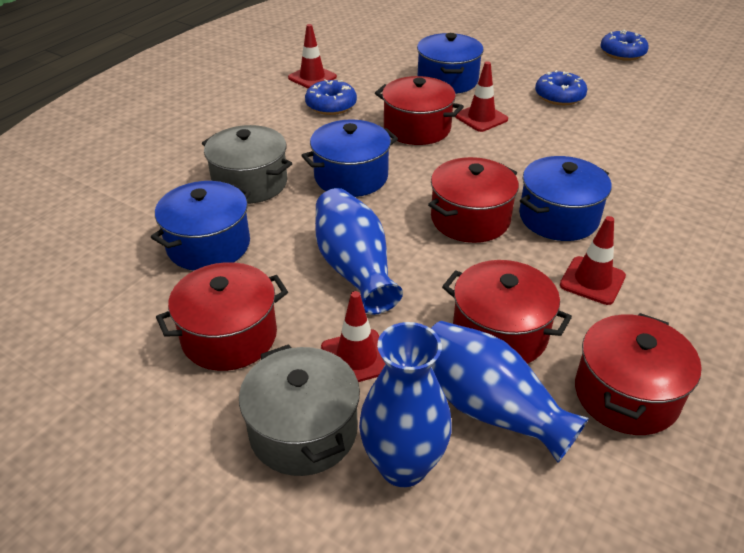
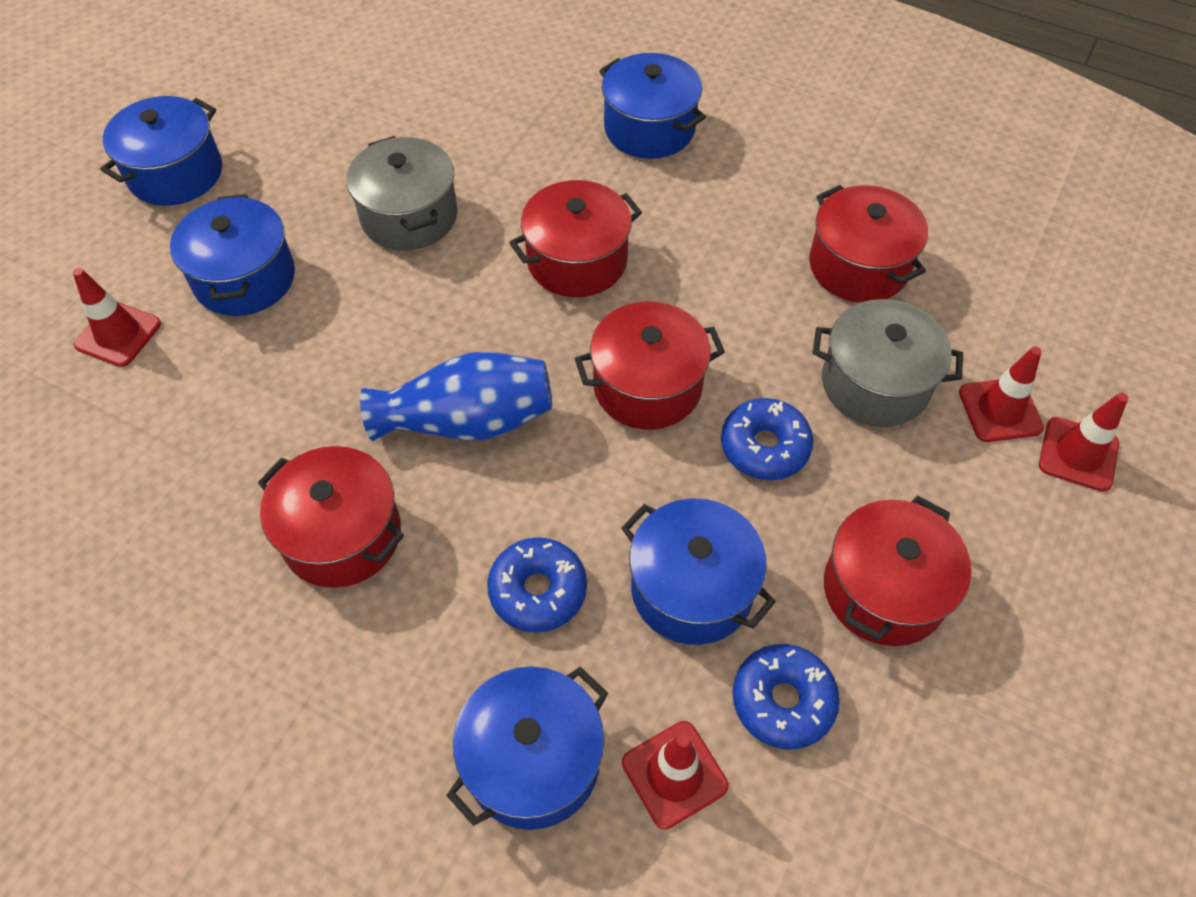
blue pot: 4 -> 5
blue vase: 3 -> 1

